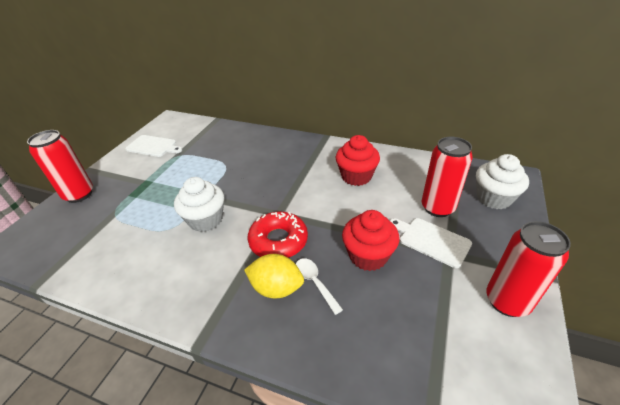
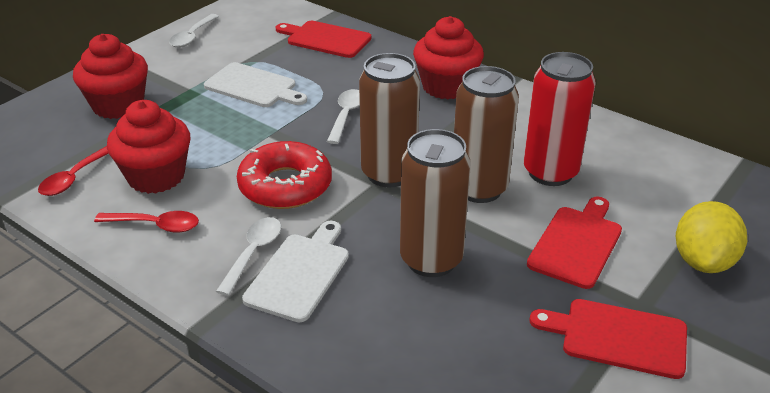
brown can: 0 -> 3
red can: 3 -> 1
red cupcake: 2 -> 3
red cutting board: 0 -> 3
red spoon: 0 -> 2
white cupcake: 2 -> 0
white spoon: 1 -> 3

